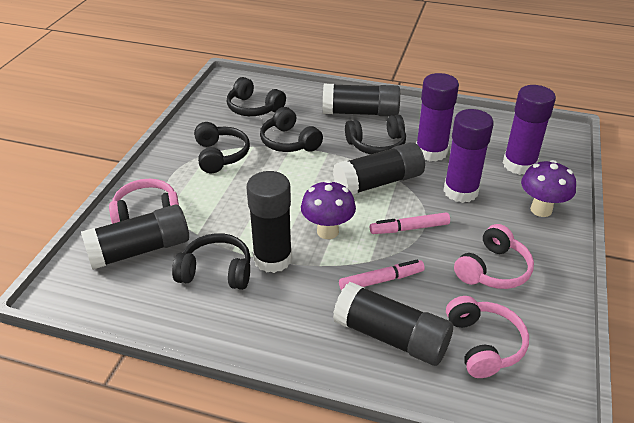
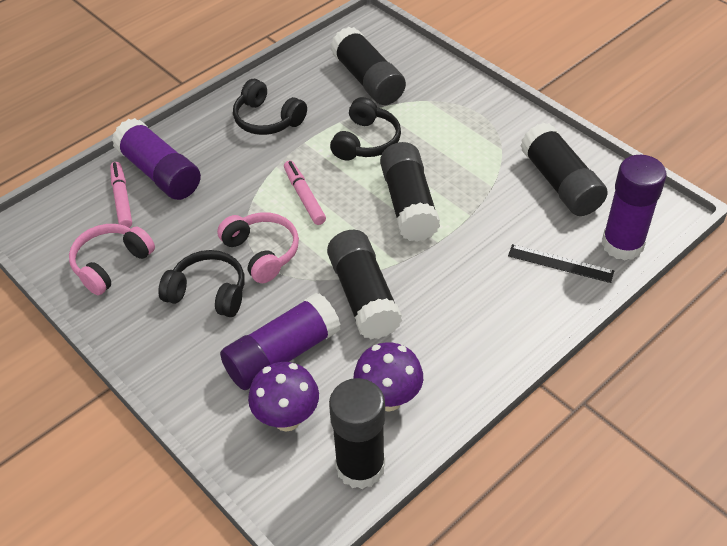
black headphones: 5 -> 3
black ruler: 0 -> 1
pink headphones: 3 -> 2

